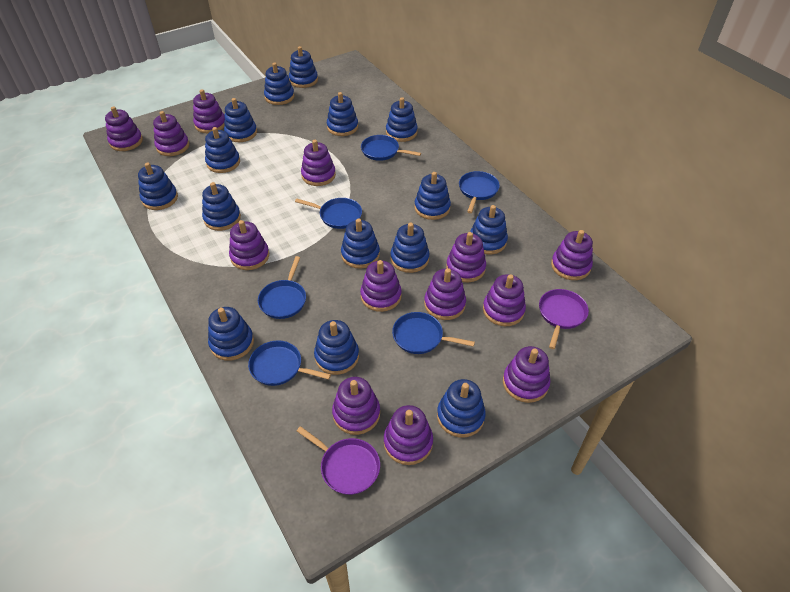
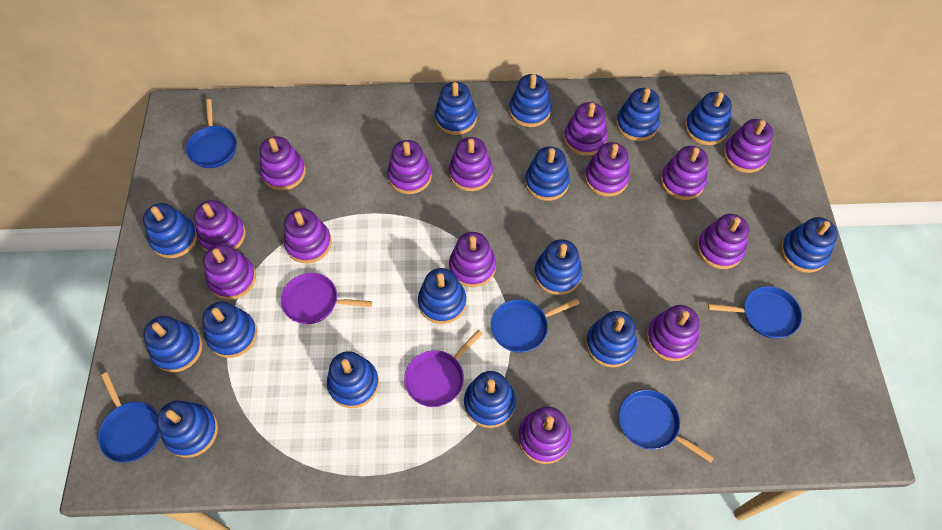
blue pan: 6 -> 5
purple stacking toy: 13 -> 14

